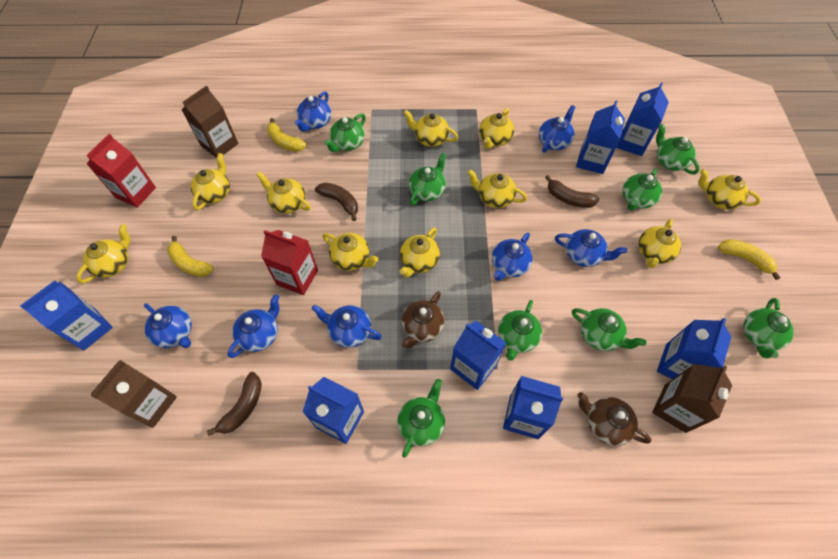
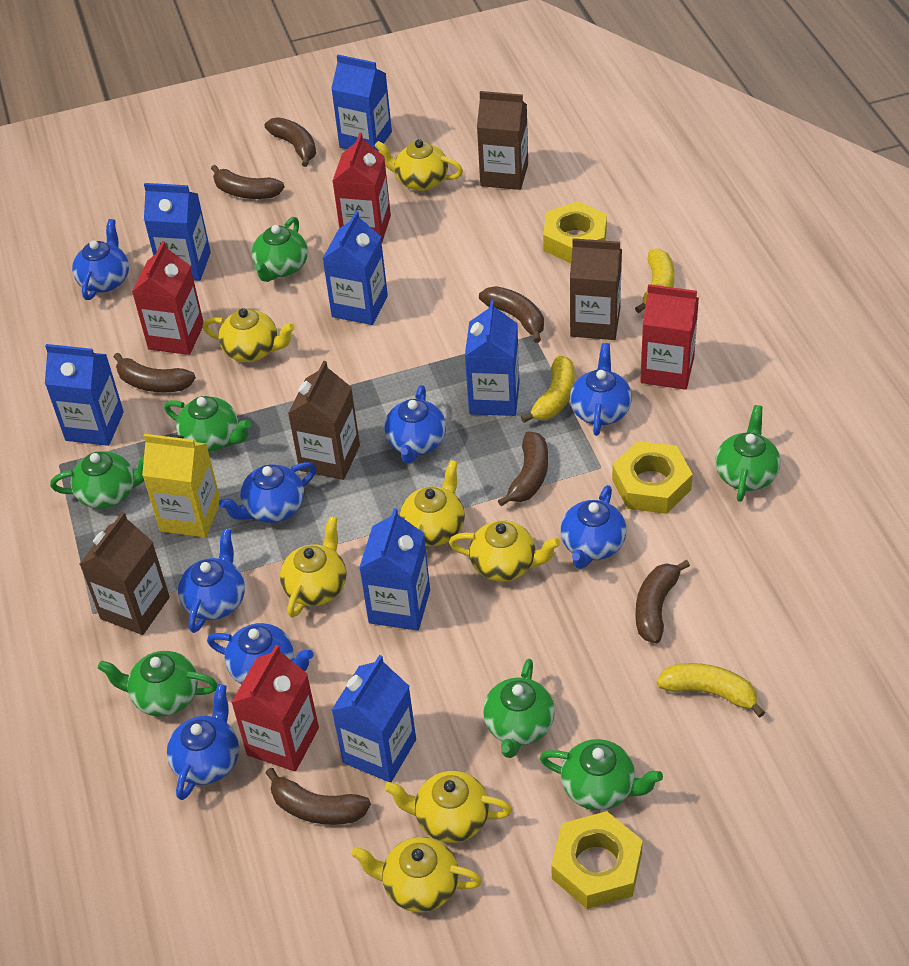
blue teapot: 7 -> 8
brown banana: 3 -> 7
brown carton: 3 -> 4
brown teapot: 2 -> 0
green teapot: 8 -> 7
red carton: 2 -> 4
yellow carton: 0 -> 1
yellow nut: 0 -> 3
yellow teapot: 10 -> 7

